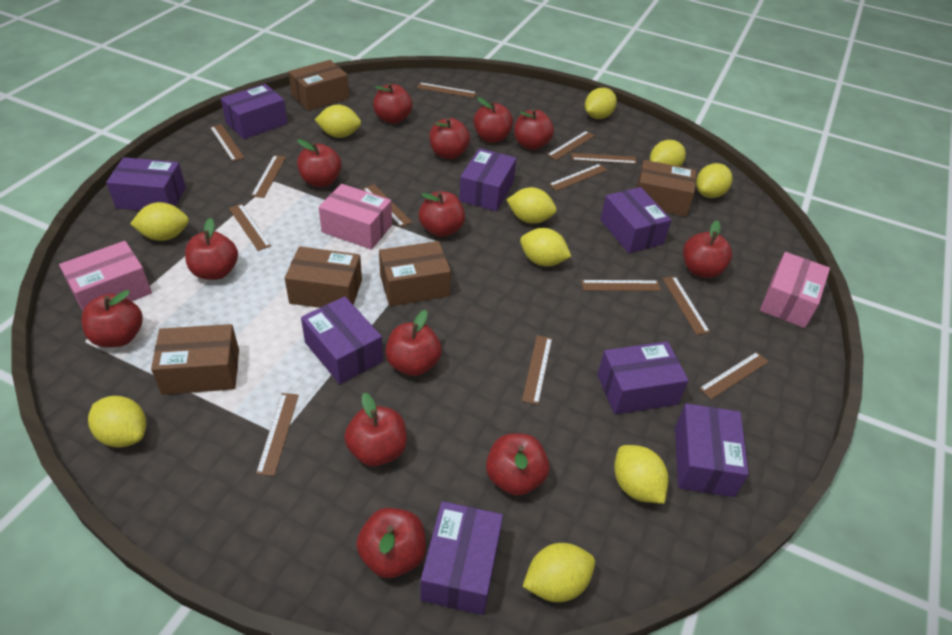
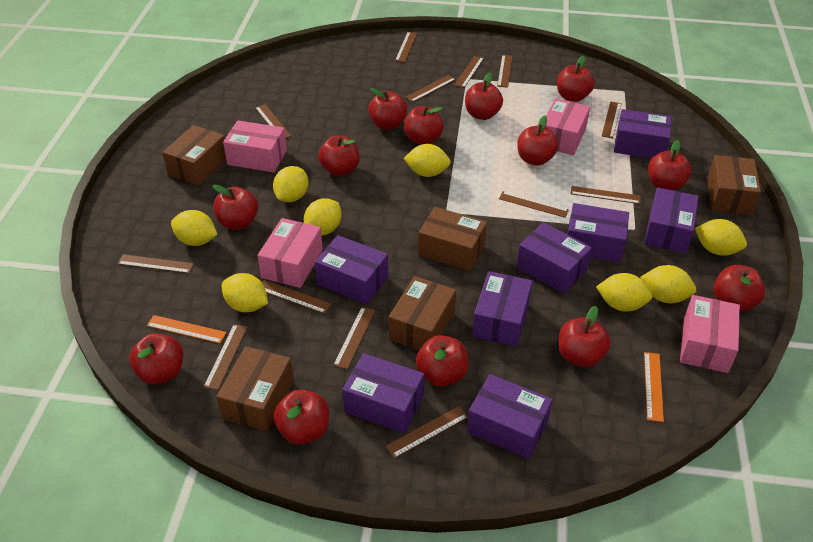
orange ruler: 0 -> 2
pink box: 3 -> 4
yellow lemon: 10 -> 8

